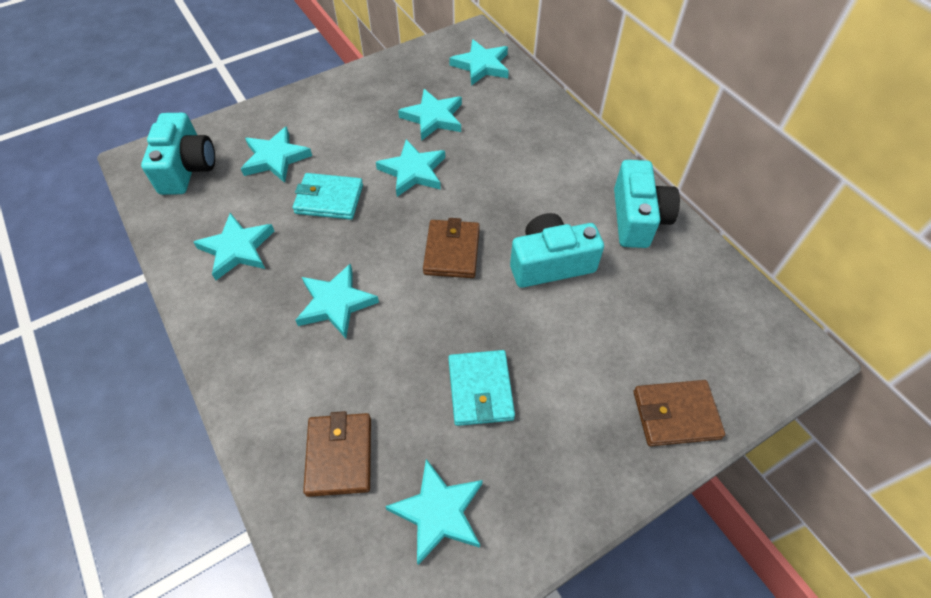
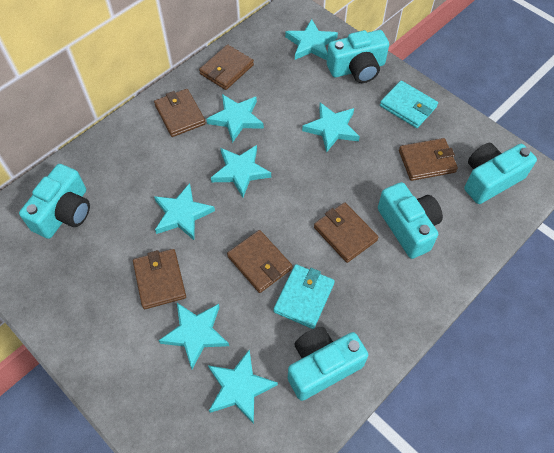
brown wallet: 3 -> 6
turquoise camera: 3 -> 5

